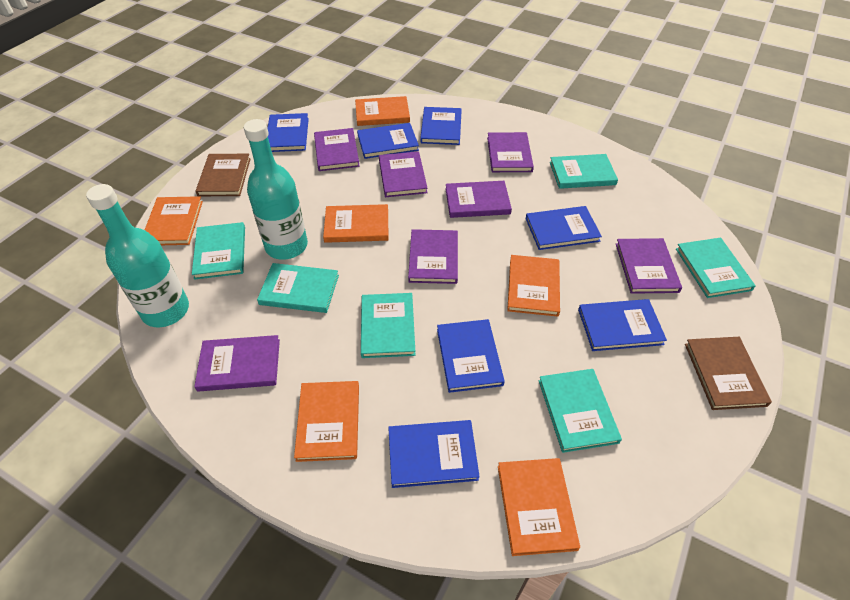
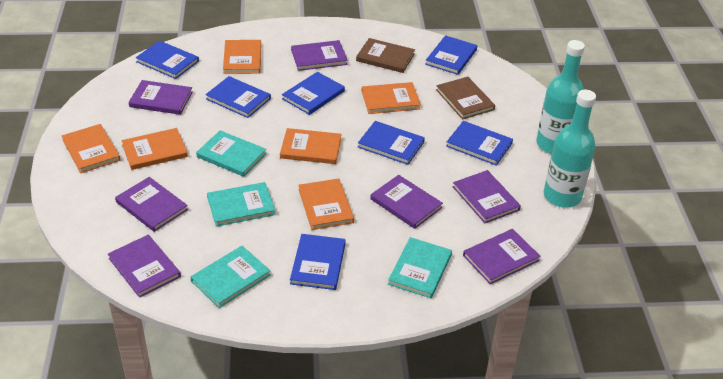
turquoise book: 6 -> 4

